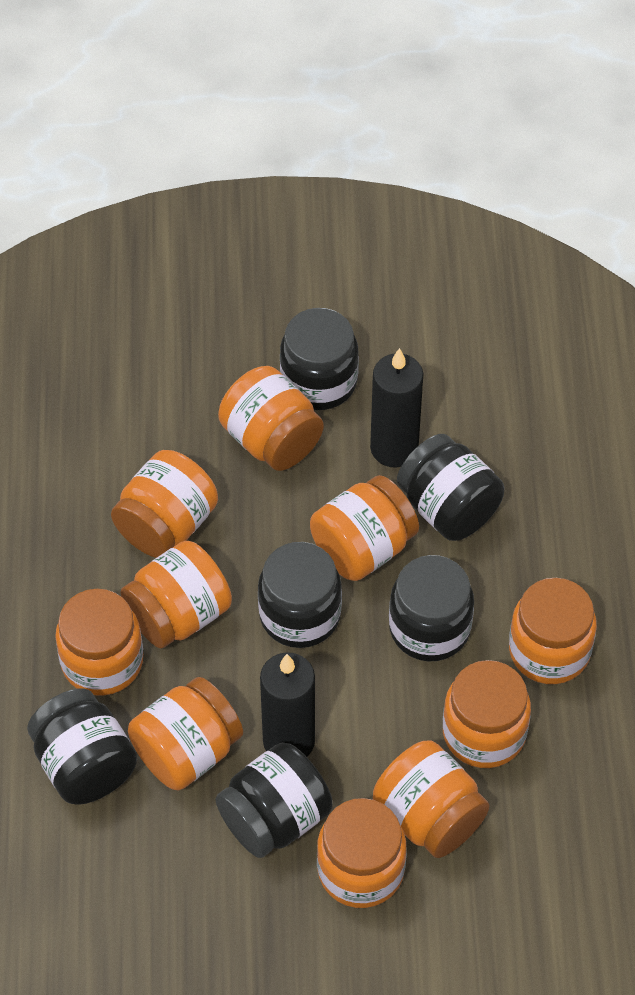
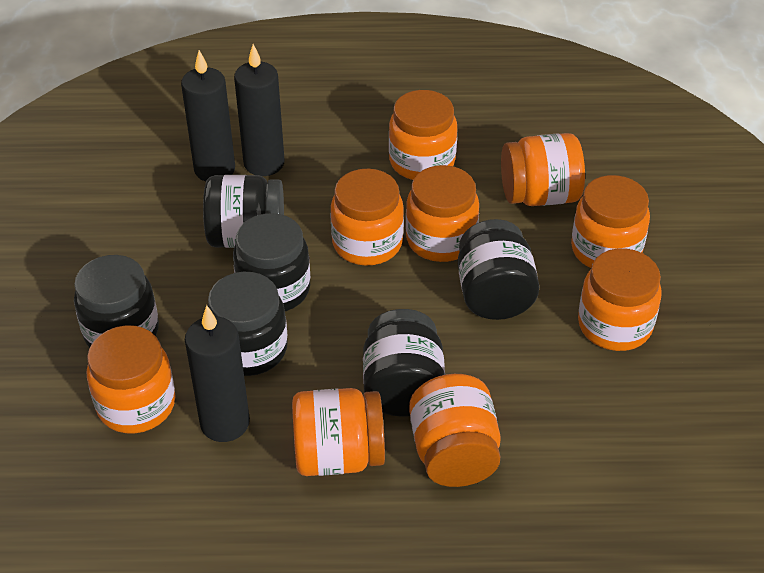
black candle: 2 -> 3
orange jar: 10 -> 9

